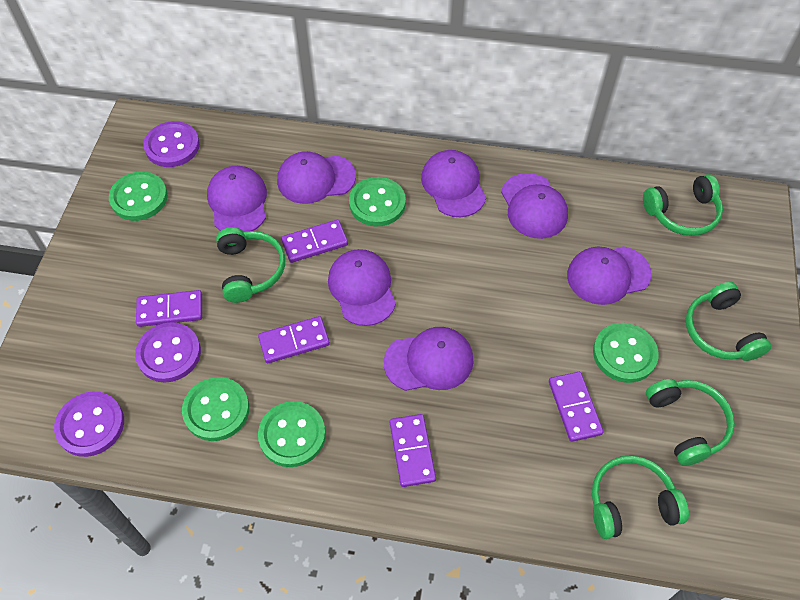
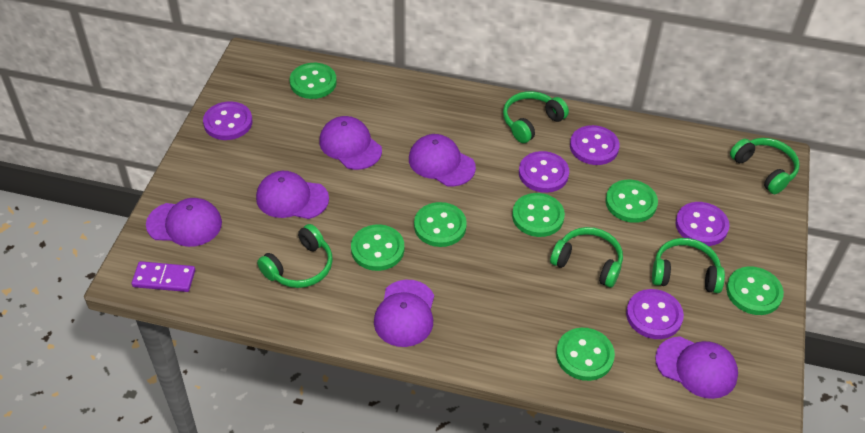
green button: 5 -> 7
purple button: 3 -> 5
purple cap: 7 -> 6
purple domino: 5 -> 1

